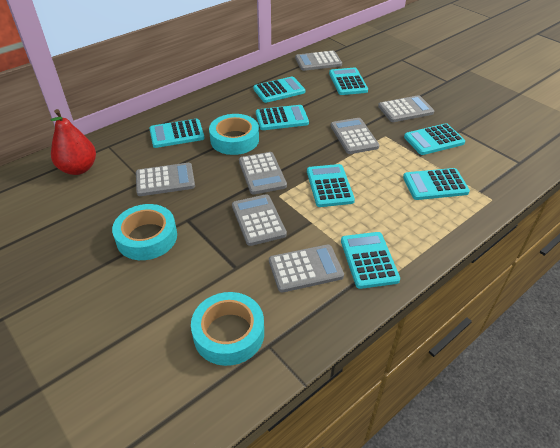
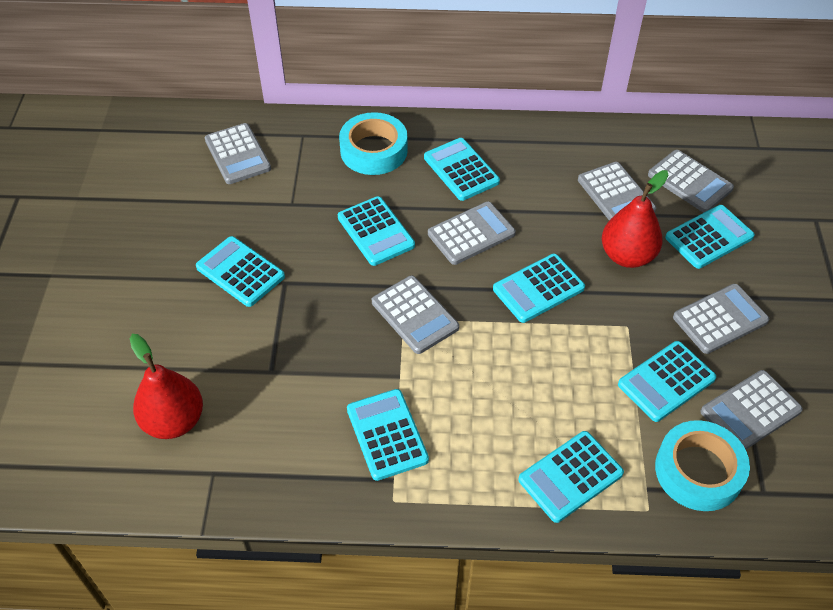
red pear: 1 -> 2
turquoise tape: 3 -> 2

